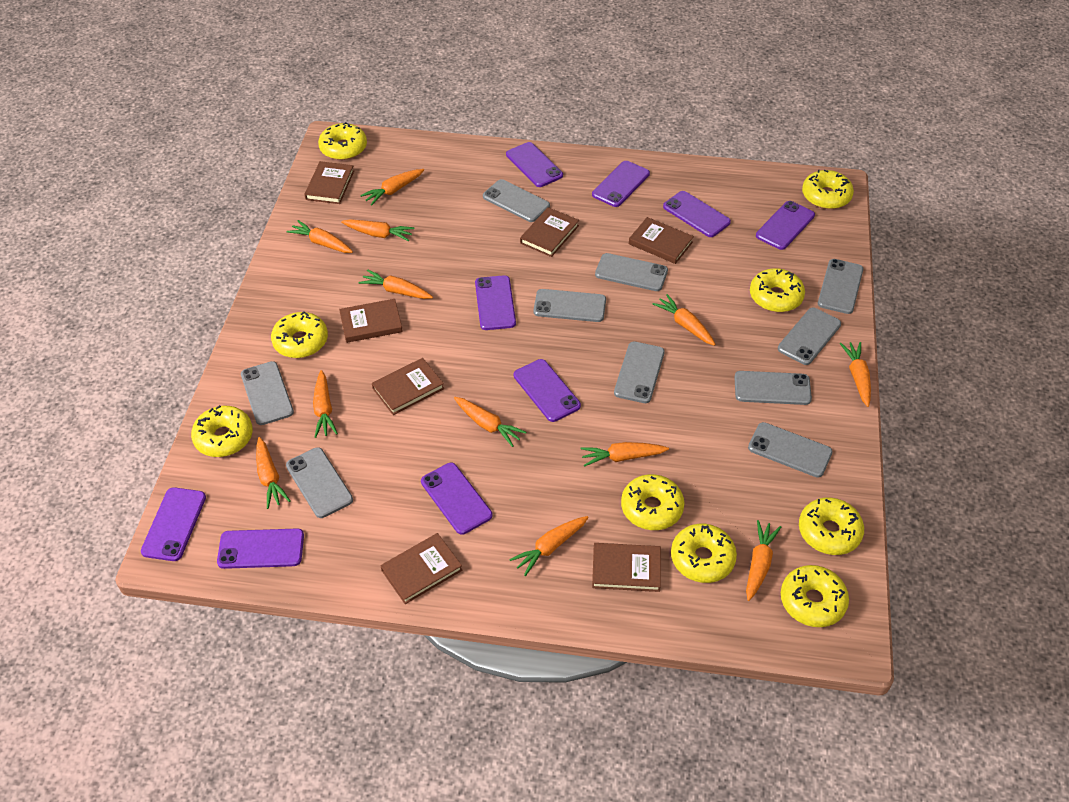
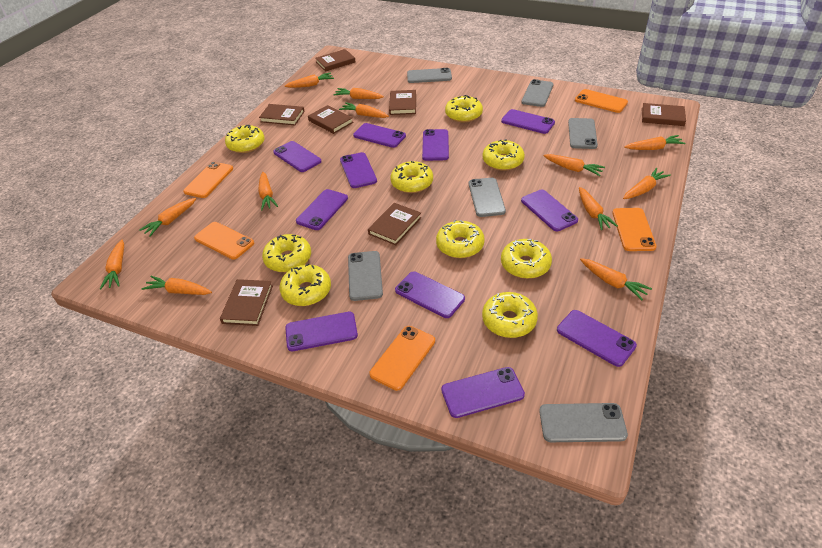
grey phone: 10 -> 6
orange phone: 0 -> 5
purple phone: 9 -> 11

